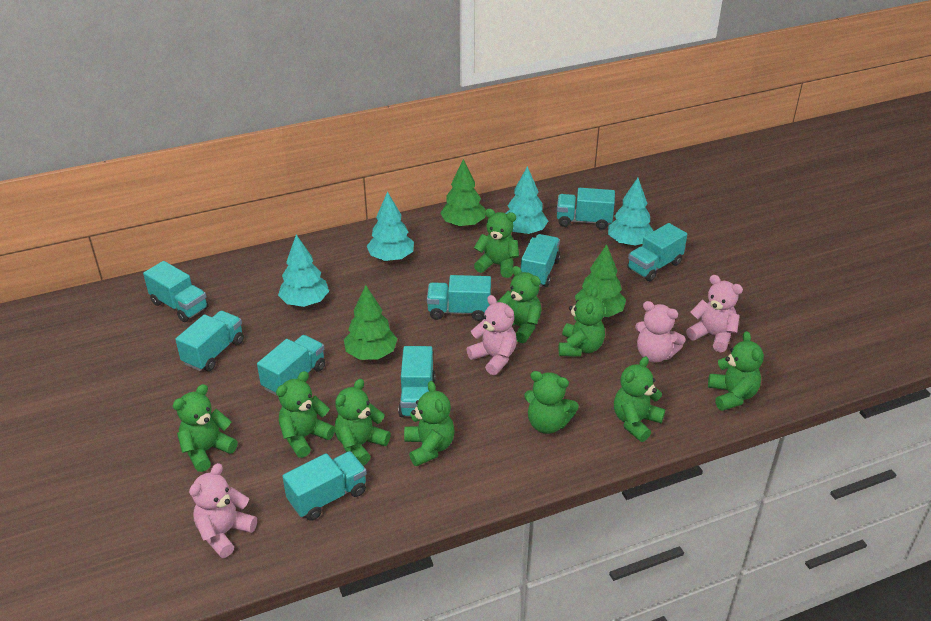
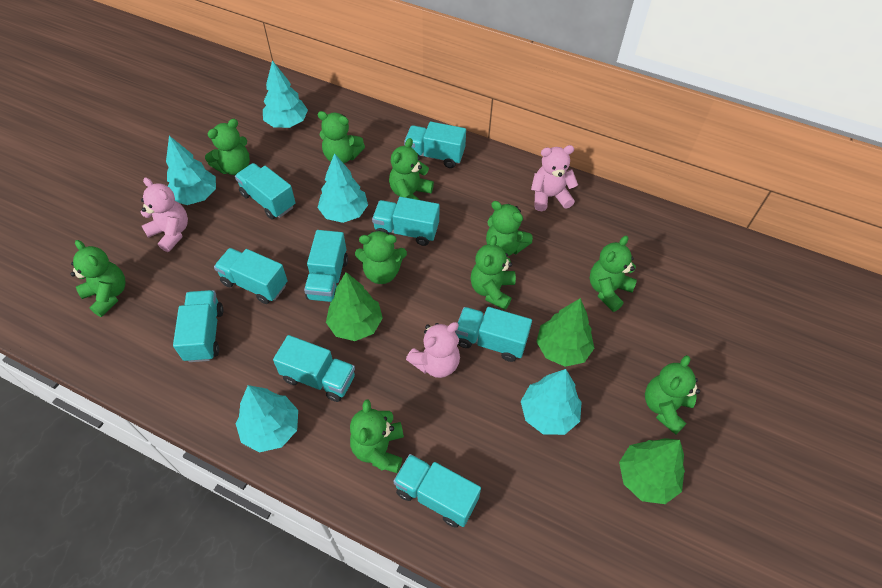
pink teddy bear: 4 -> 3
turquoise tree: 4 -> 5

